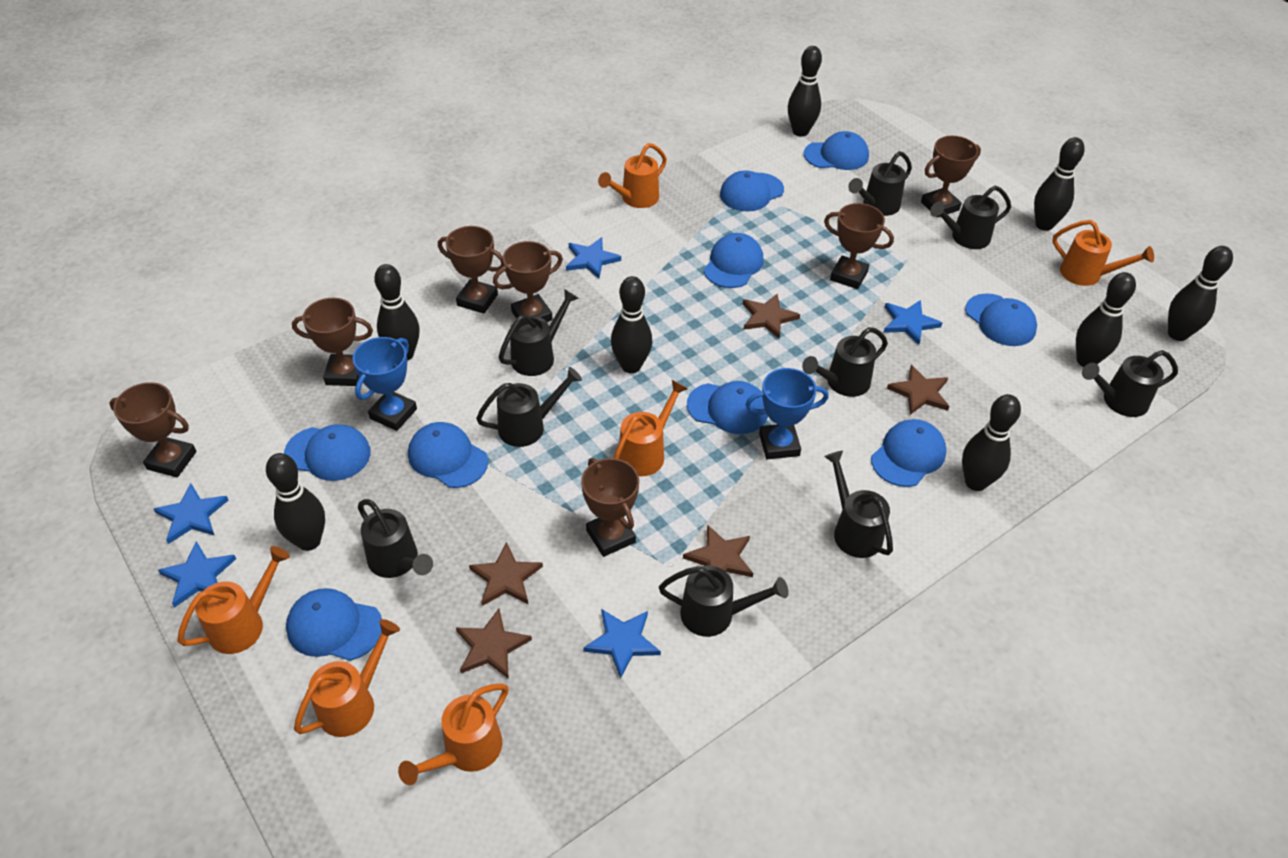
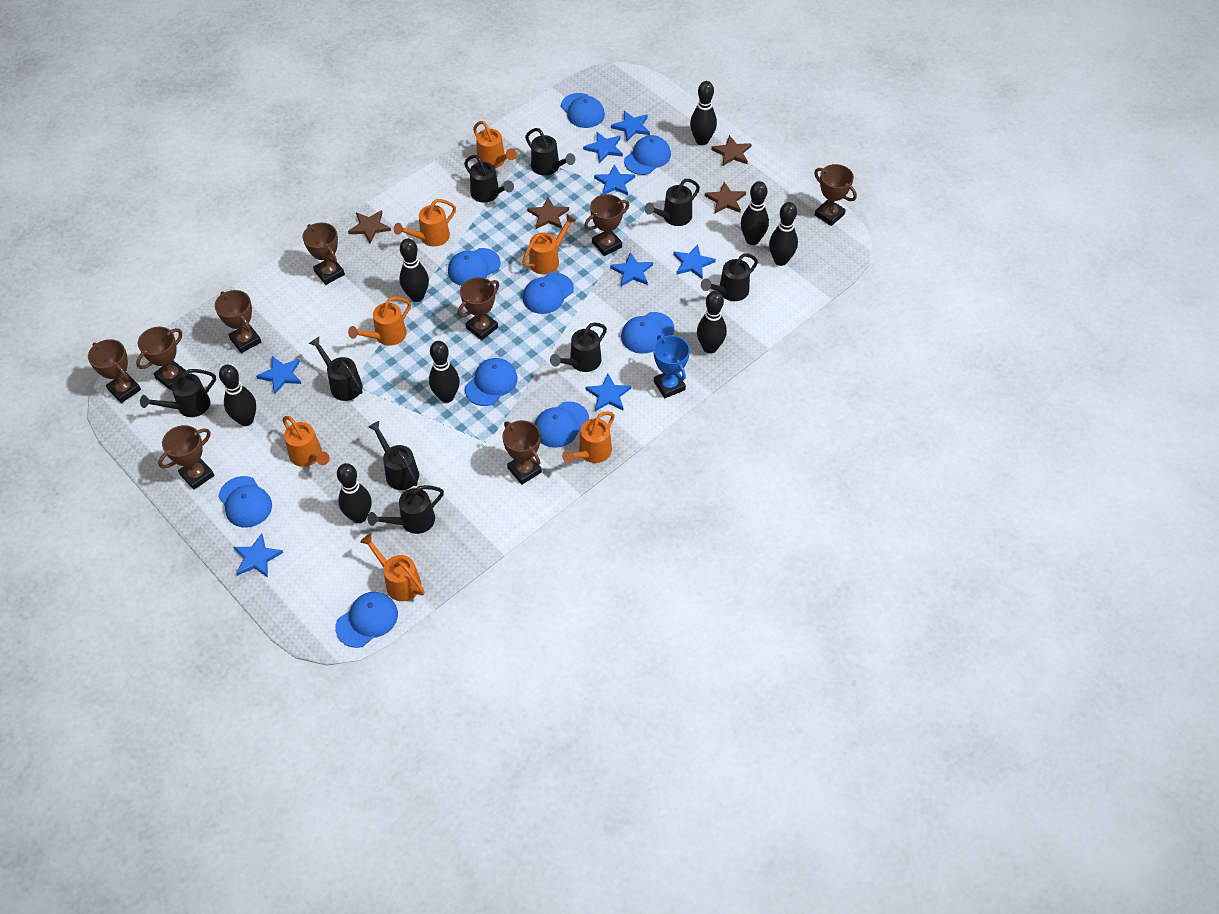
blue star: 5 -> 8
blue trophy: 2 -> 1
brown star: 5 -> 4
brown trophy: 7 -> 9
orange watering can: 6 -> 7

